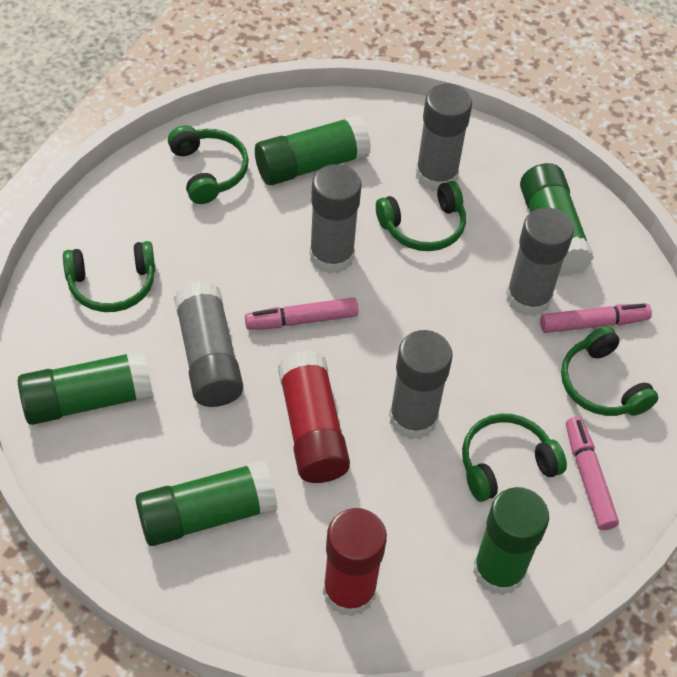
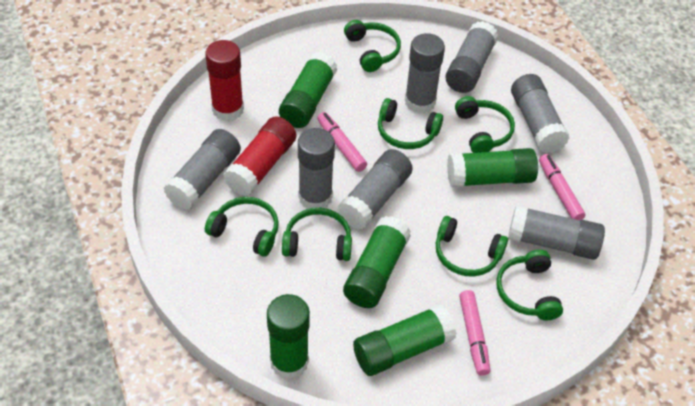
green headphones: 5 -> 7
grey glue stick: 5 -> 7

